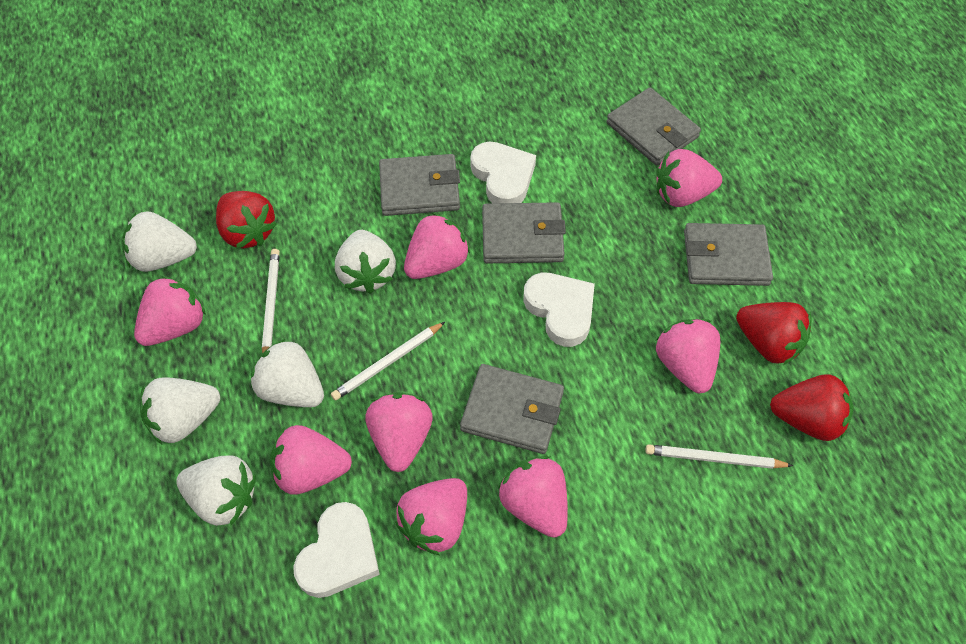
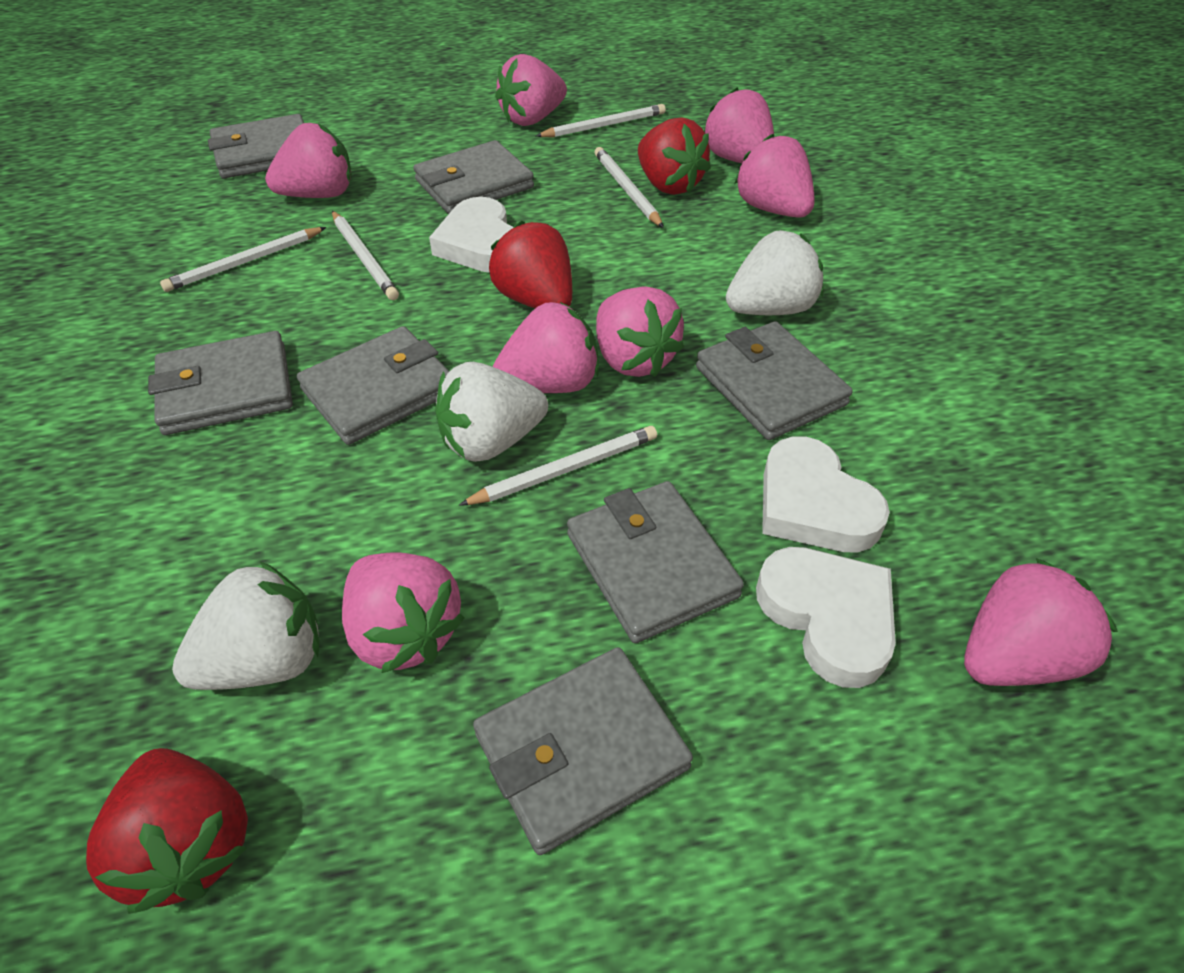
grey wallet: 5 -> 7
white pencil: 3 -> 5
white strawberry: 5 -> 3

